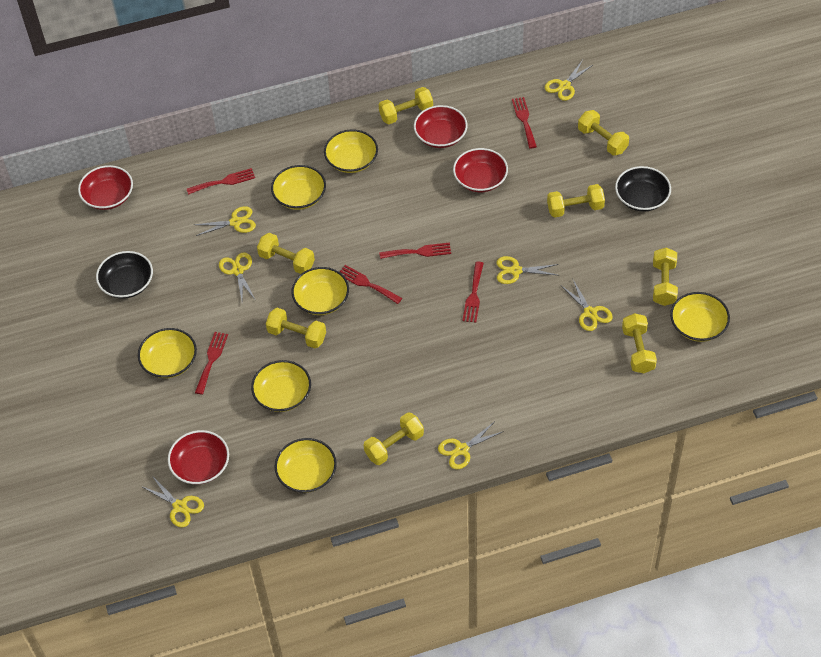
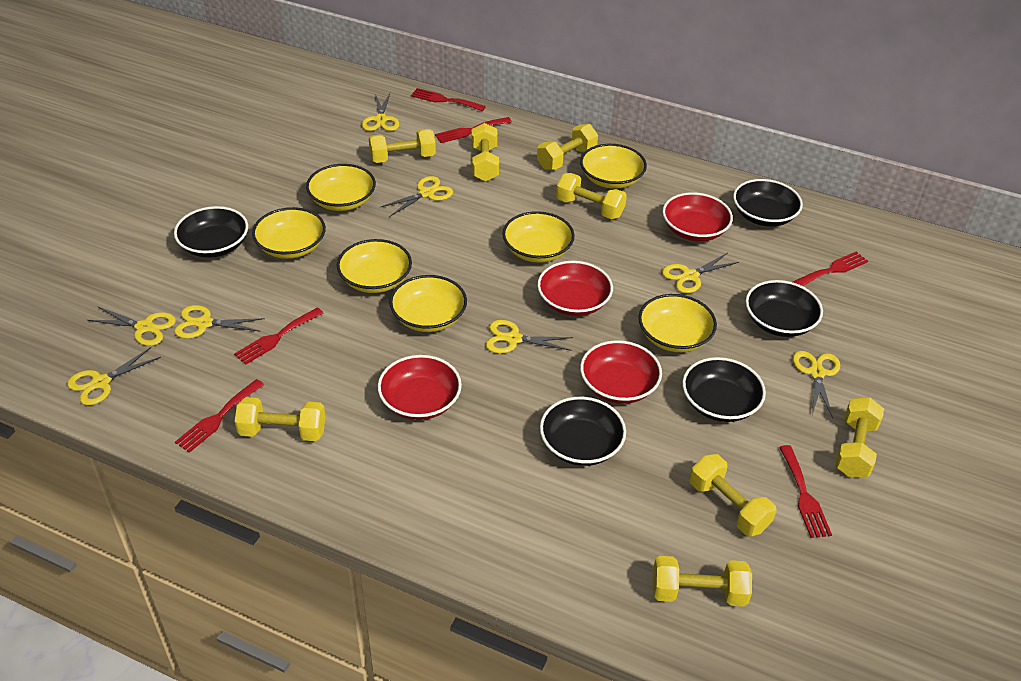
black bowl: 2 -> 5
yellow scissors: 7 -> 8

